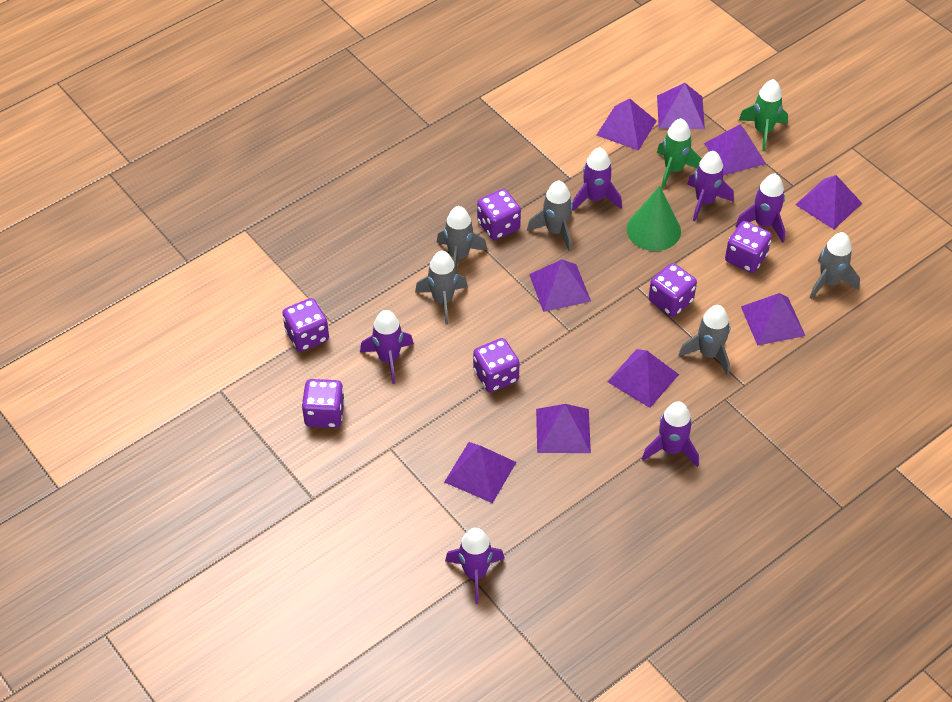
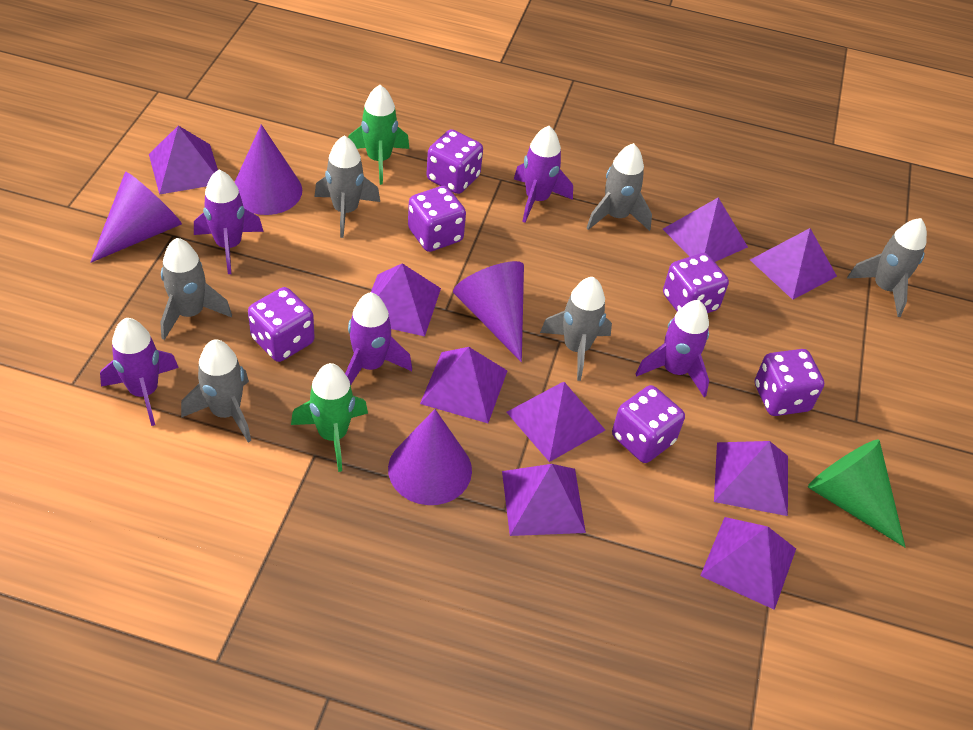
grey rocket: 5 -> 6
purple cone: 0 -> 4
purple rocket: 6 -> 5

